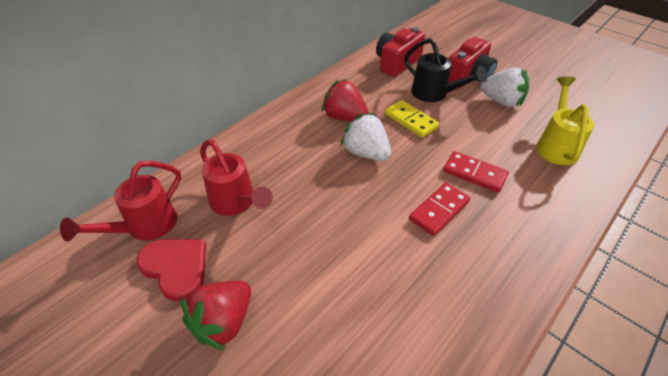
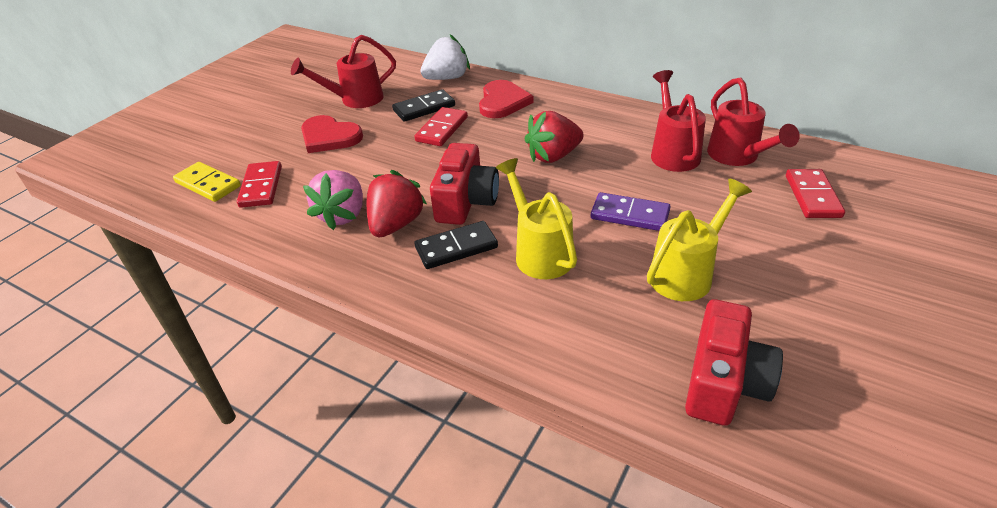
black domino: 0 -> 2
black watering can: 1 -> 0
pink strawberry: 0 -> 1
purple domino: 0 -> 1
red domino: 2 -> 3
red heart: 1 -> 2
red watering can: 2 -> 3
white strawberry: 2 -> 1
yellow watering can: 1 -> 2

